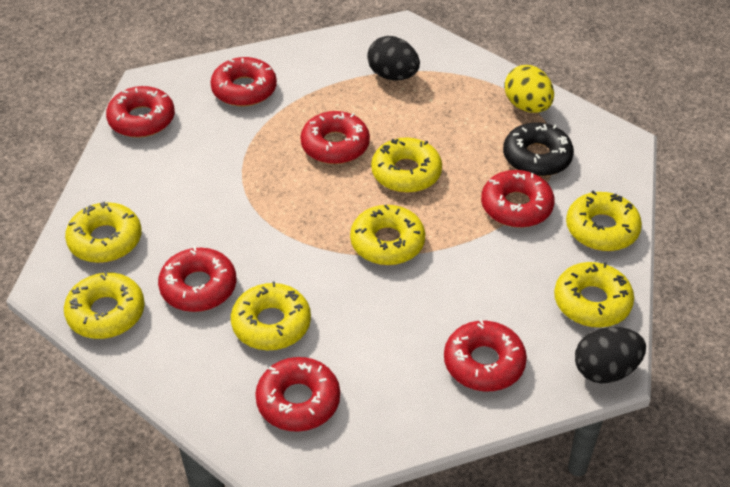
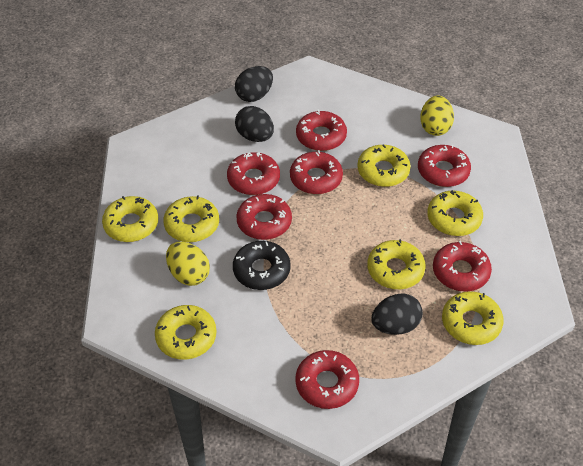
black egg: 2 -> 3
yellow egg: 1 -> 2

